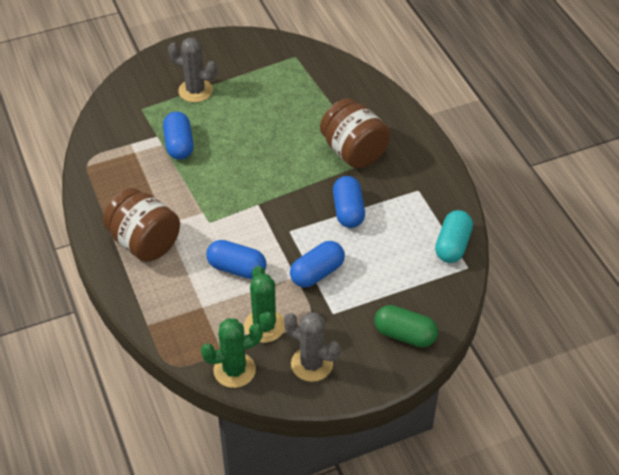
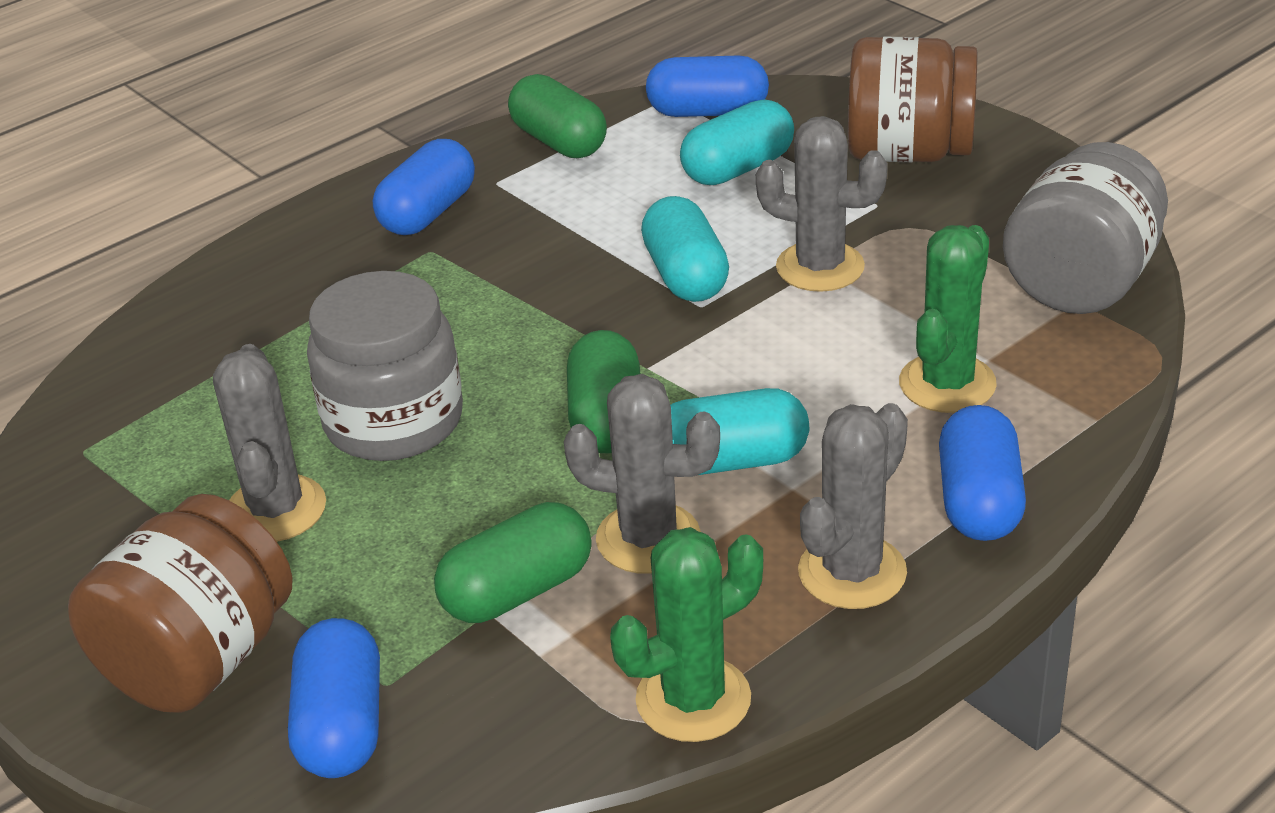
green capsule: 1 -> 3
grey cactus: 2 -> 4
grey jar: 0 -> 2
turquoise capsule: 1 -> 3

